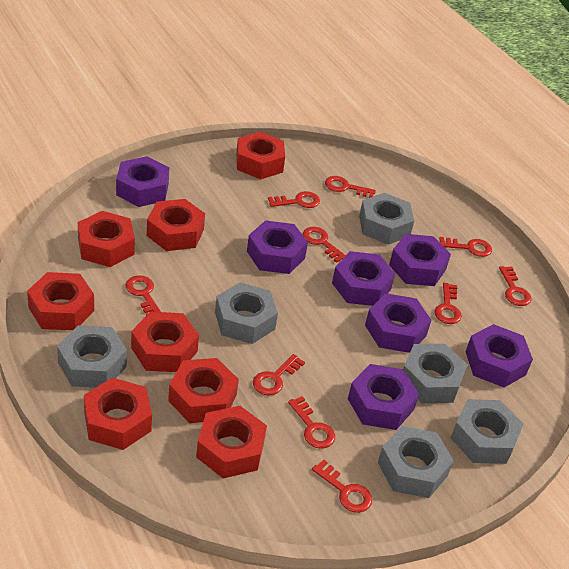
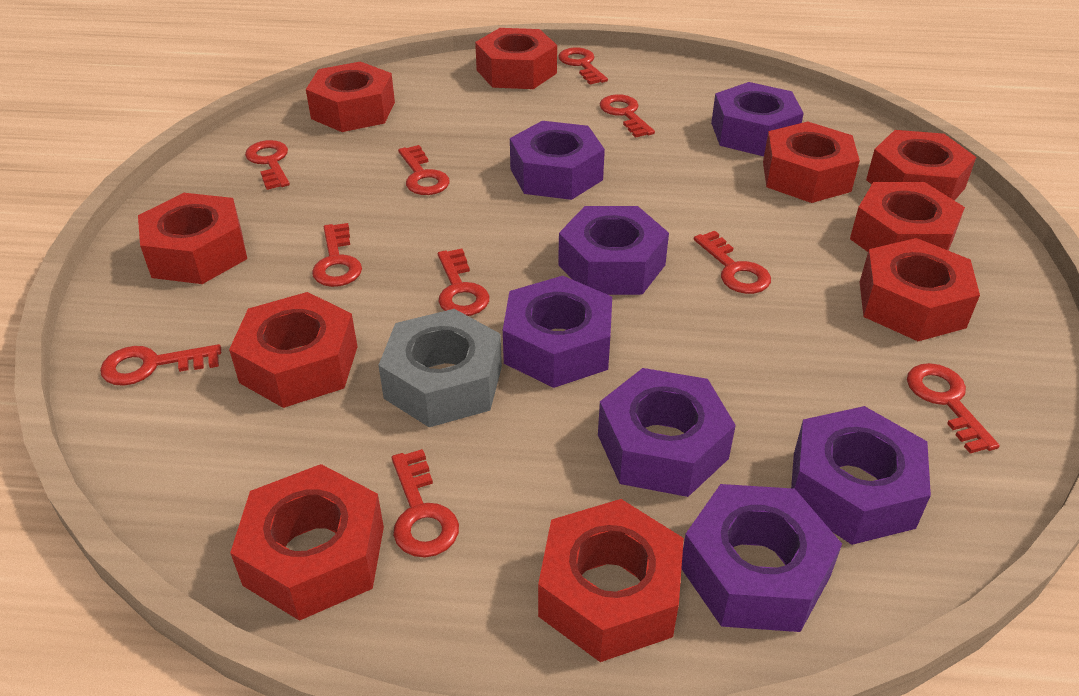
grey nut: 6 -> 1
red nut: 8 -> 10

